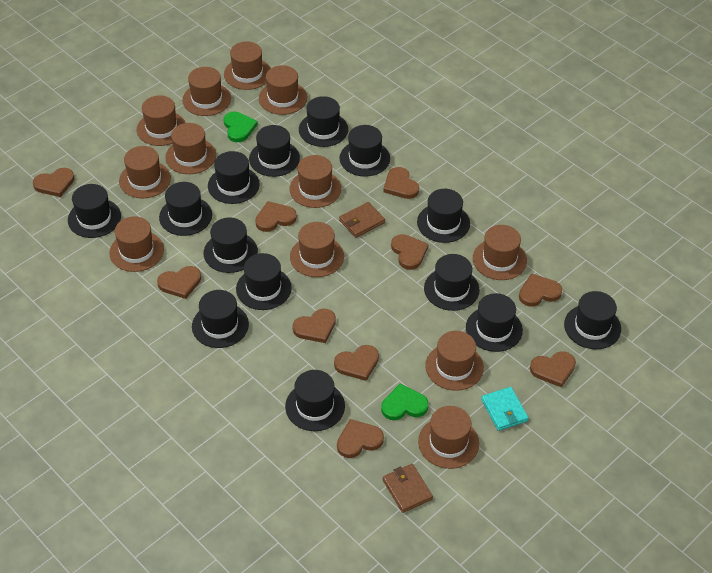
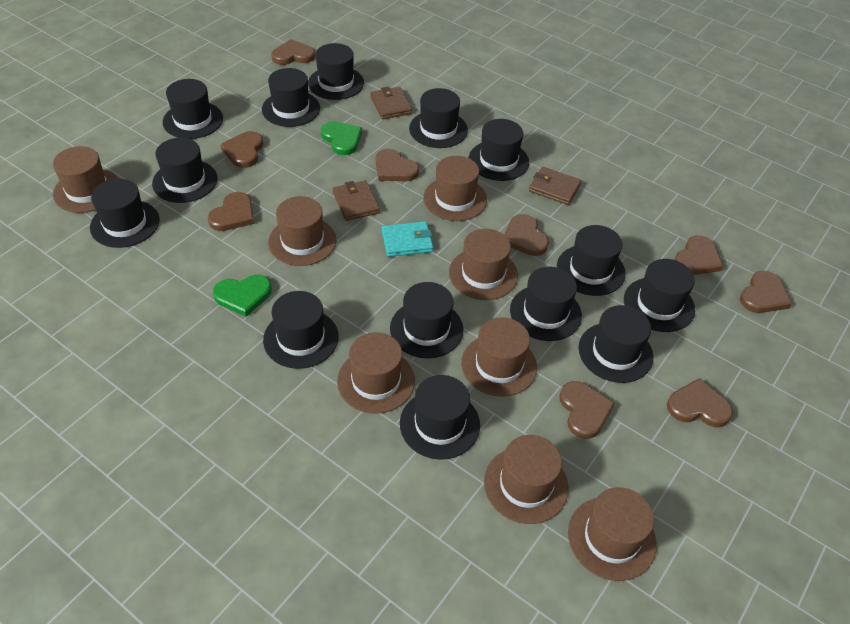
brown hat: 12 -> 8
brown heart: 10 -> 9
brown wallet: 2 -> 3

